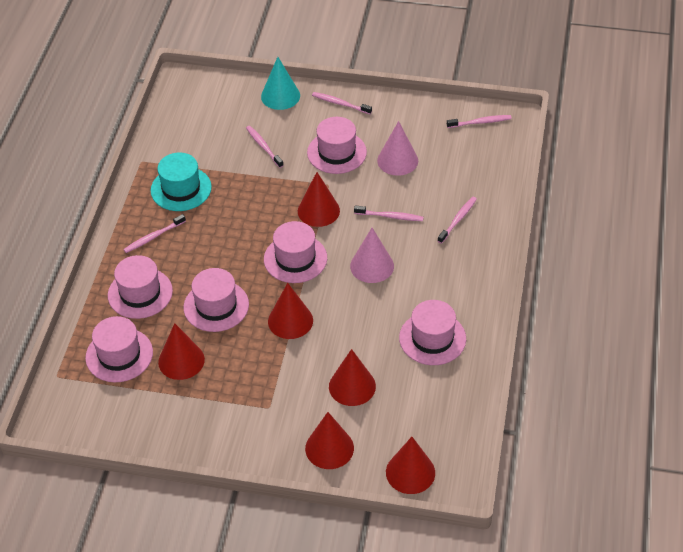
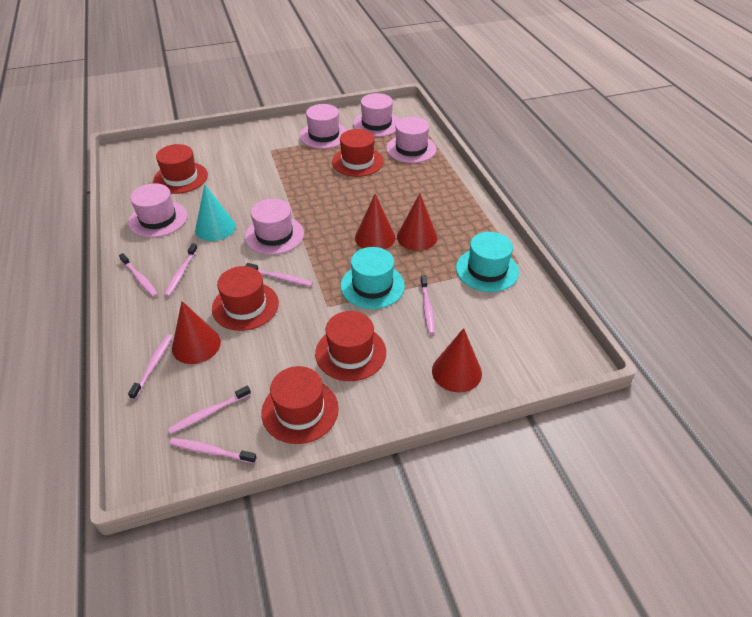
pink cone: 2 -> 0
pink hat: 6 -> 5
pink toothbrush: 6 -> 7
red cone: 6 -> 4
red hat: 0 -> 5
turquoise hat: 1 -> 2

